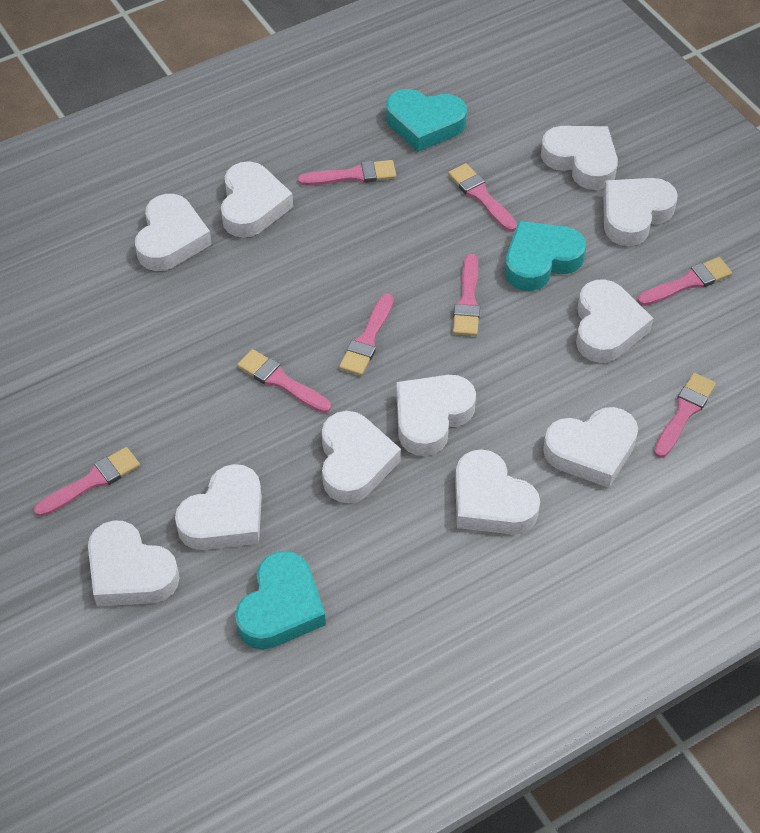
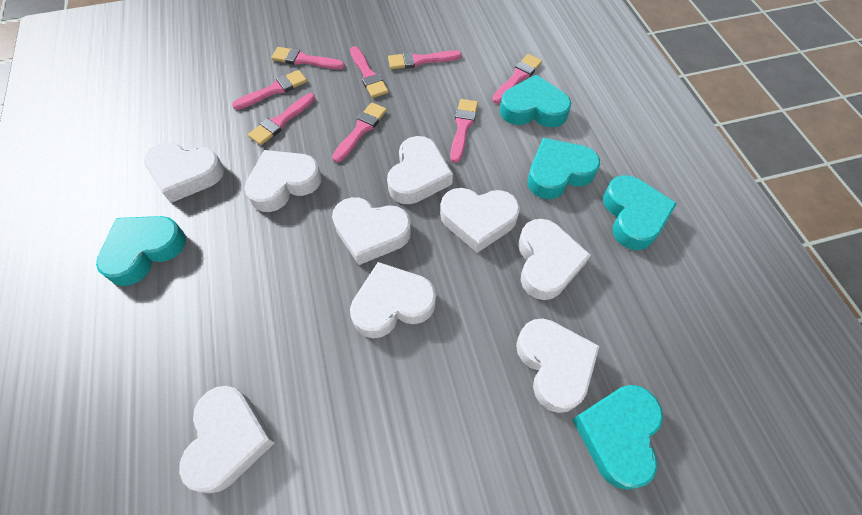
turquoise heart: 3 -> 5
white heart: 11 -> 9

